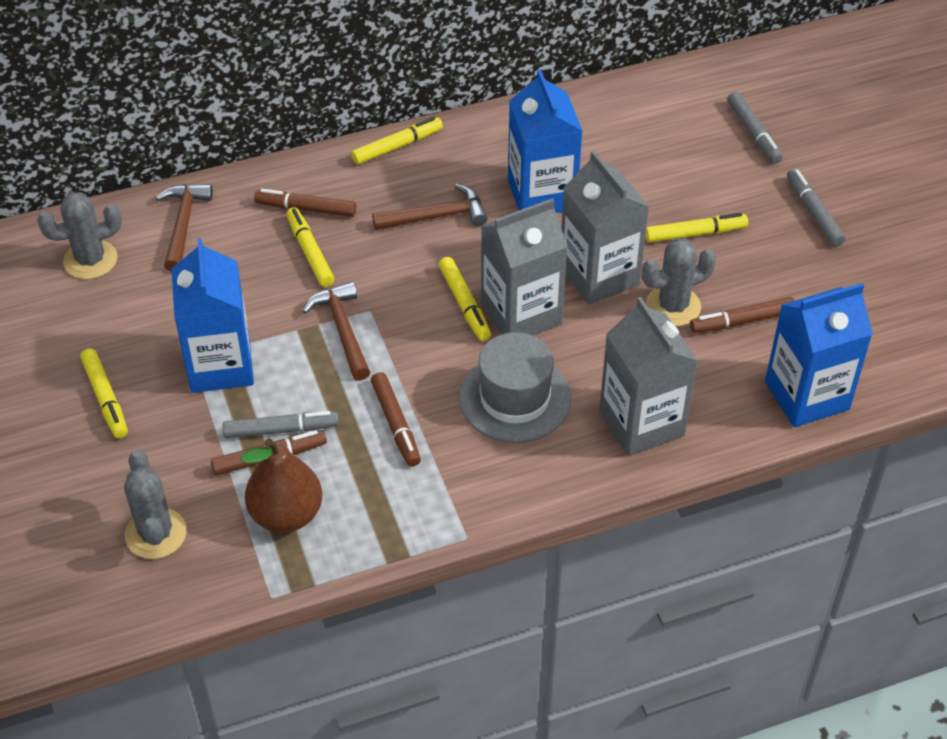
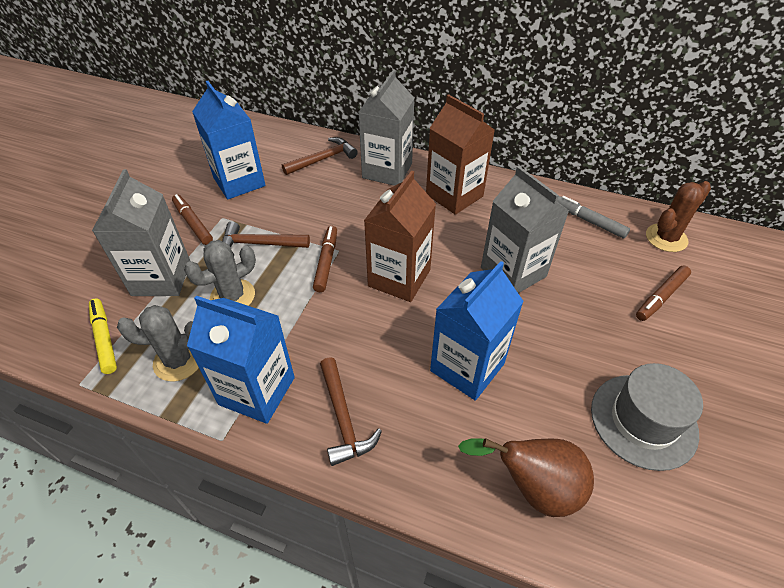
brown cactus: 0 -> 1
brown carton: 0 -> 2
brown marker: 4 -> 3
grey cactus: 3 -> 2
grey marker: 3 -> 1
yellow marker: 5 -> 1

